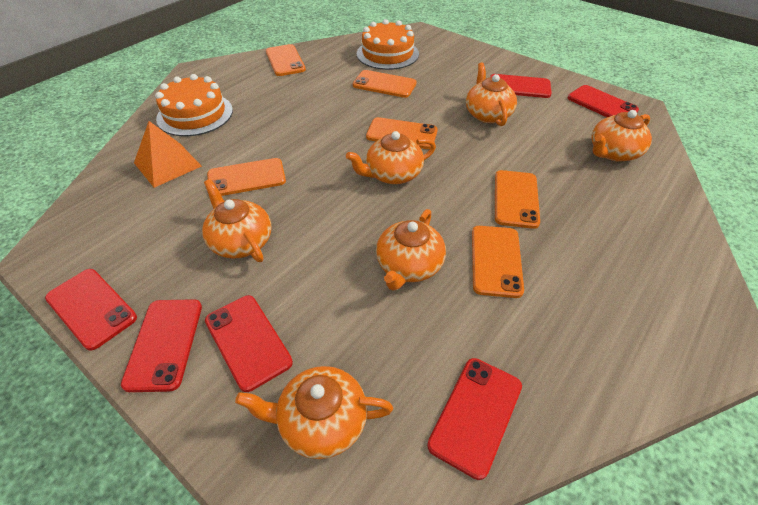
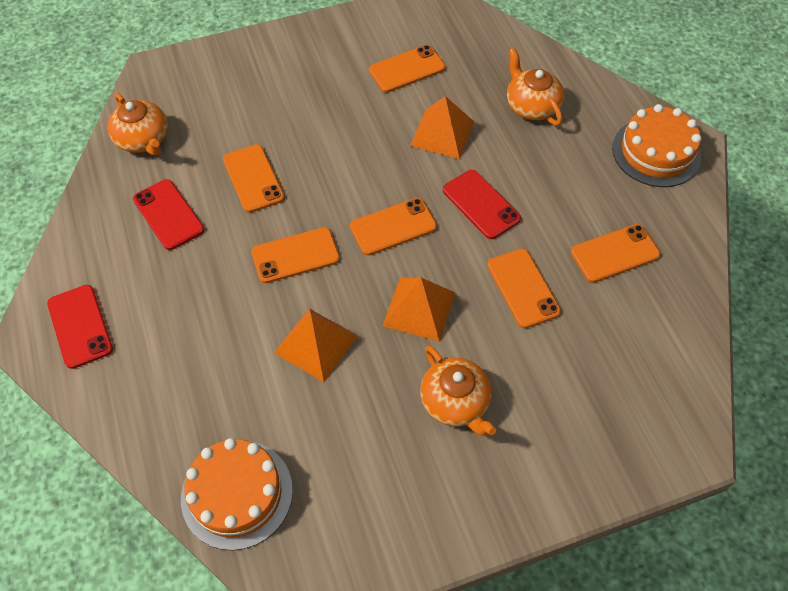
orange pyramid: 1 -> 3
orange teapot: 6 -> 3
red phone: 6 -> 3

